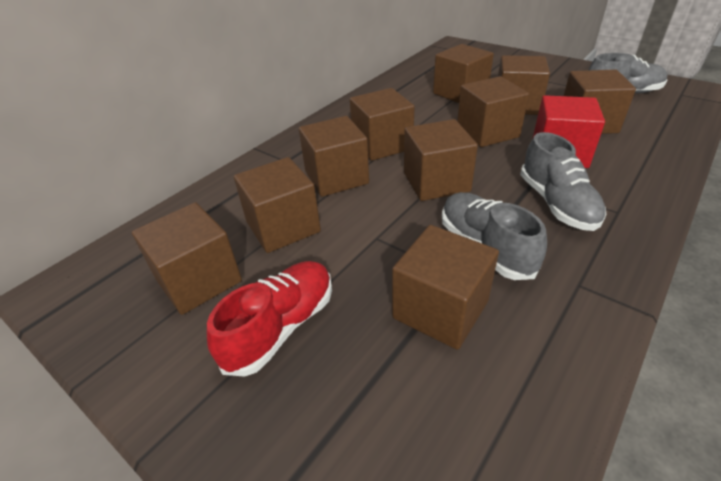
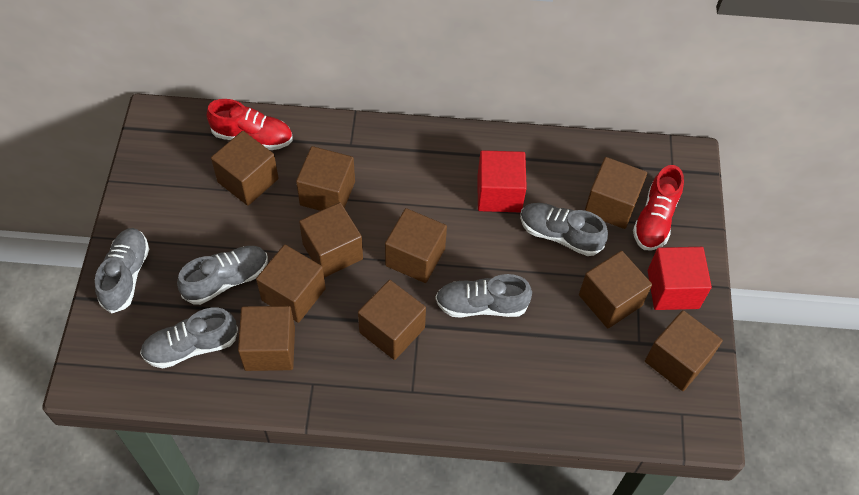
grey shoe: 3 -> 5
red cube: 1 -> 2
red shoe: 1 -> 2

